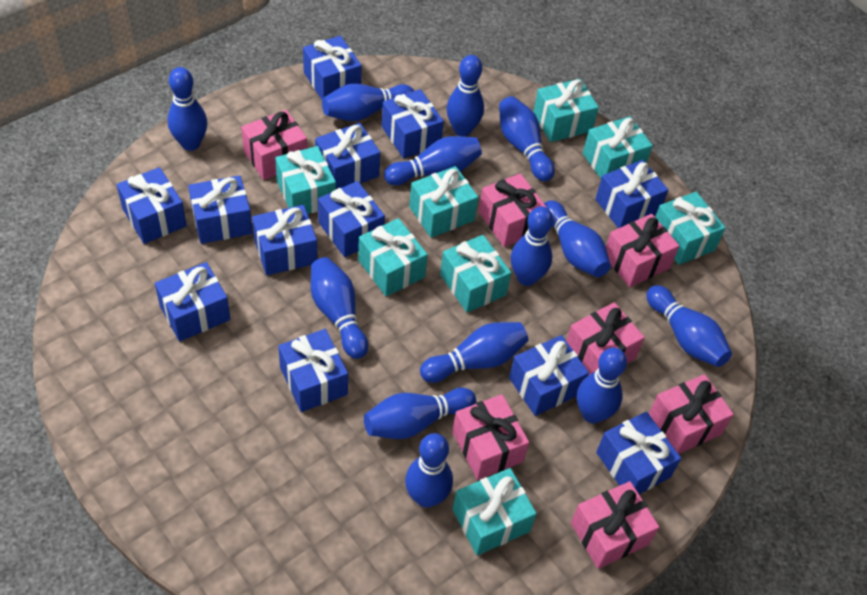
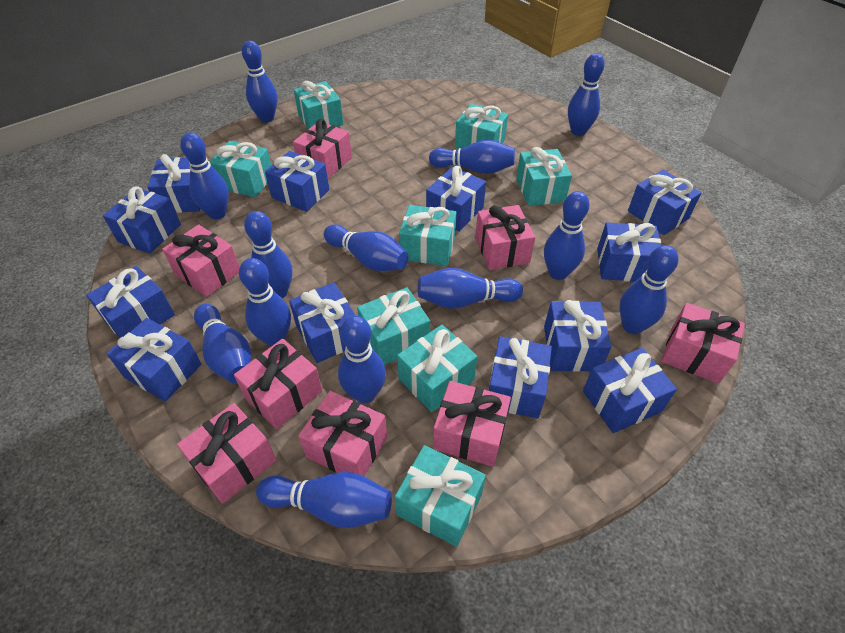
pink gift: 7 -> 8

